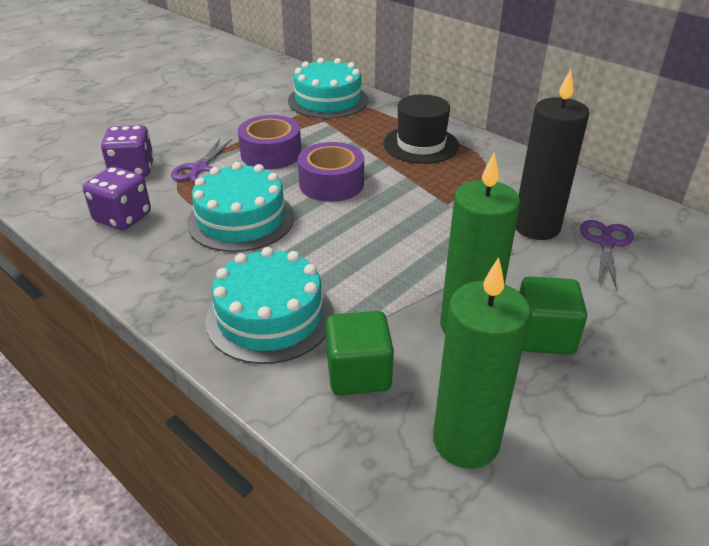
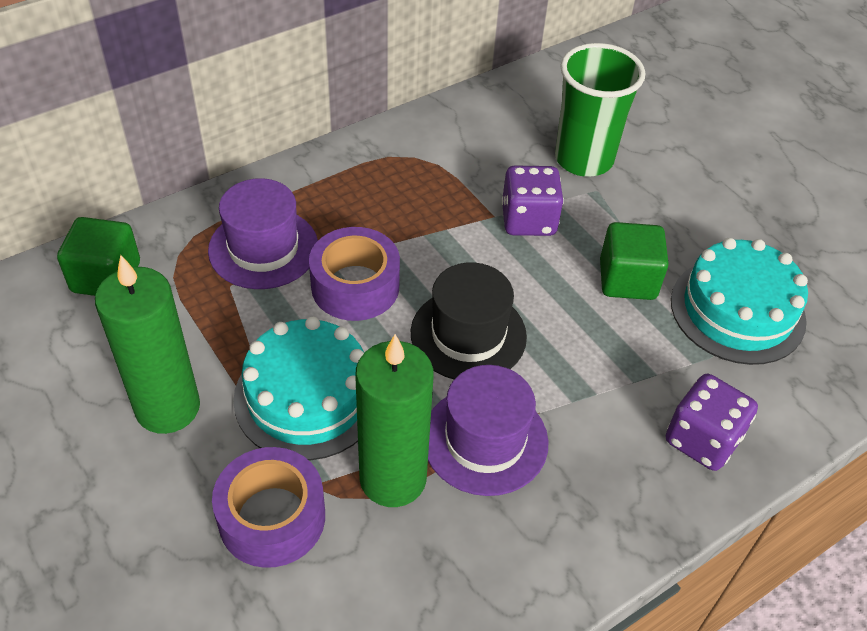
black candle: 1 -> 0
green cup: 0 -> 1
purple hat: 0 -> 2
purple scissors: 2 -> 0
turquoise cake: 3 -> 2

